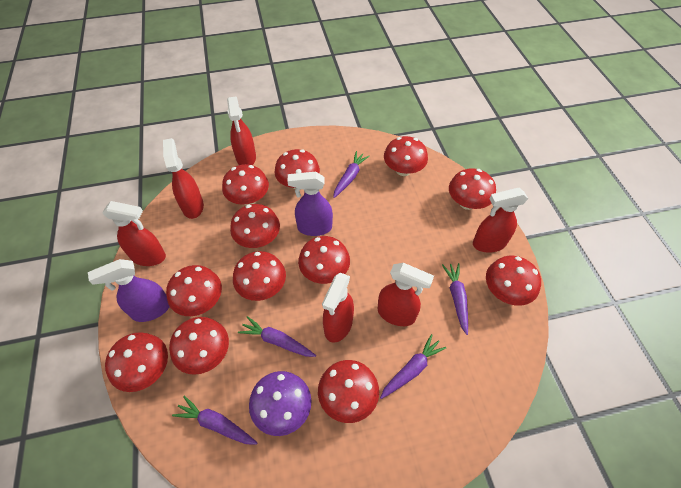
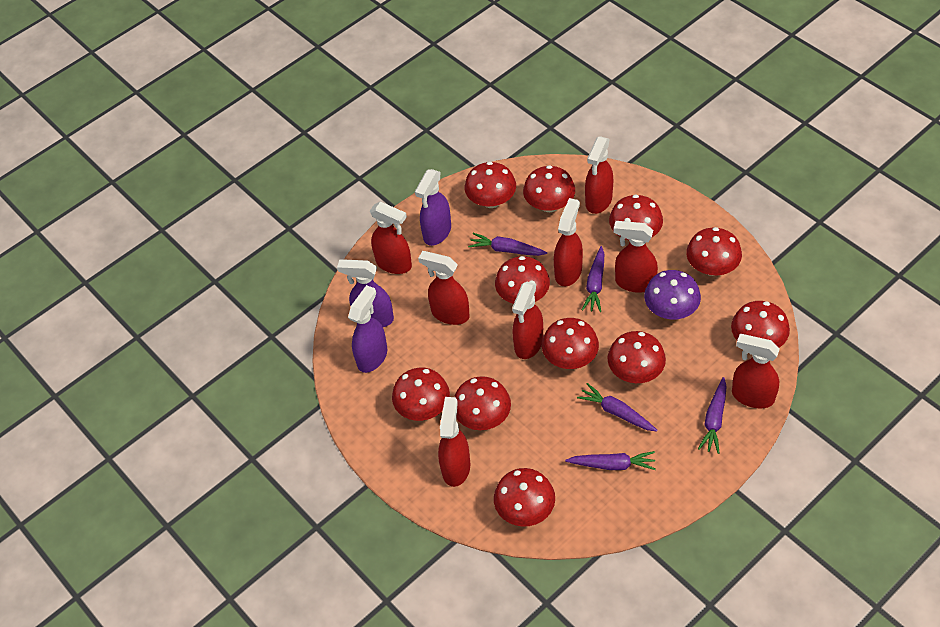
purple spray bottle: 2 -> 3
red mushroom: 12 -> 11
red spray bottle: 6 -> 8

